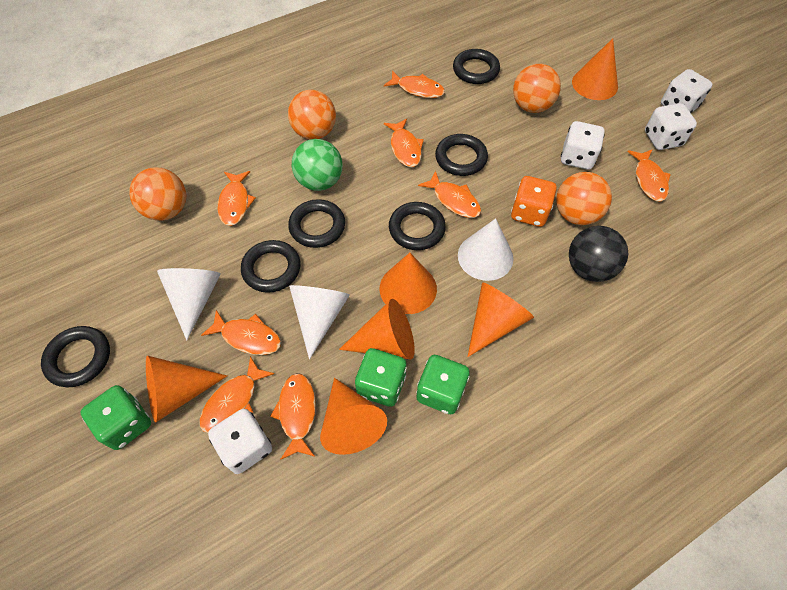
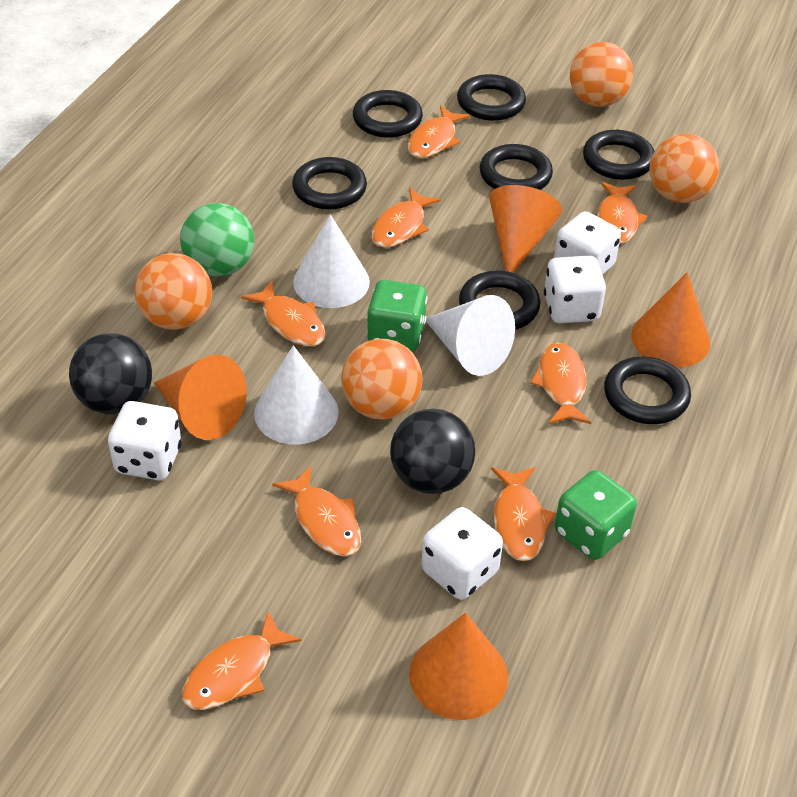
black ball: 1 -> 2
black ring: 6 -> 7
green dice: 3 -> 2
orange cone: 6 -> 4
orange dice: 1 -> 0

